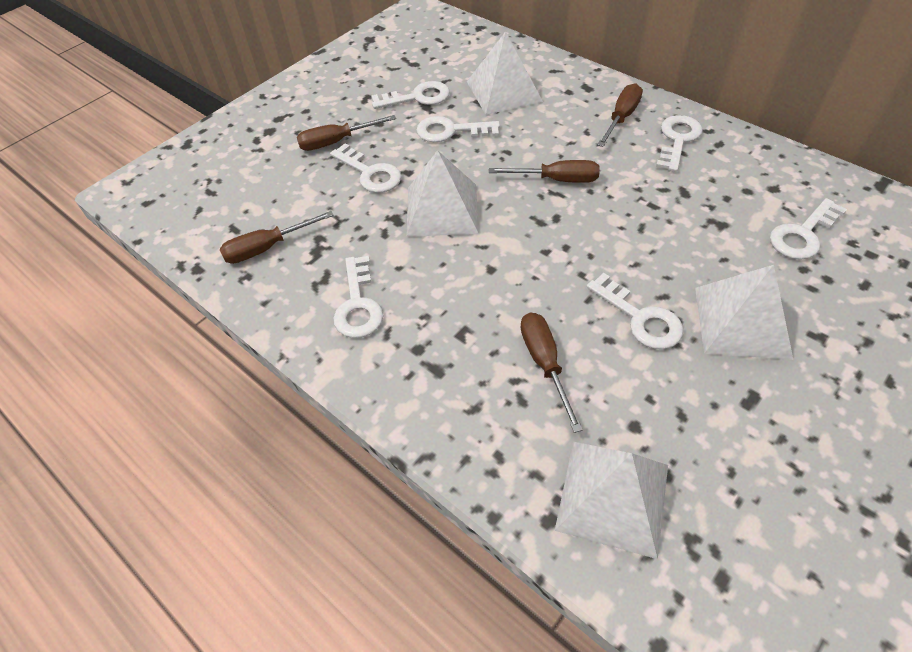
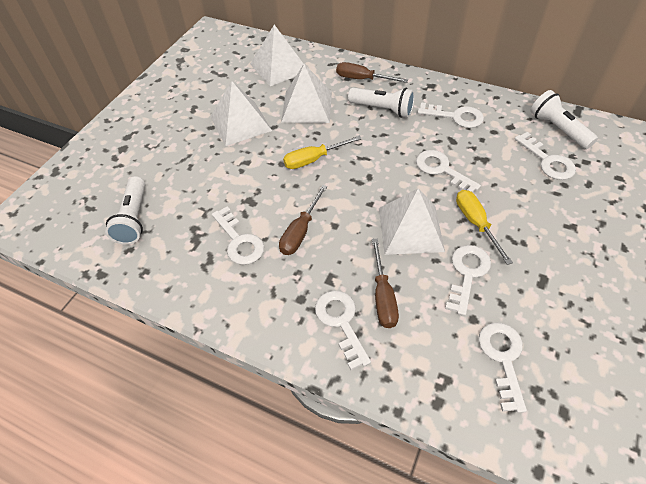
brown screwdriver: 5 -> 3
white flashlight: 0 -> 3
yellow screwdriver: 0 -> 2

